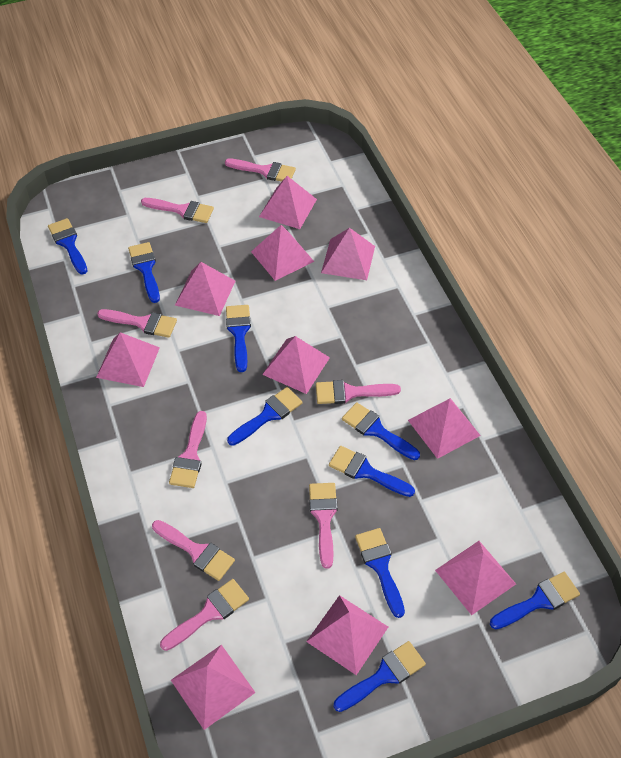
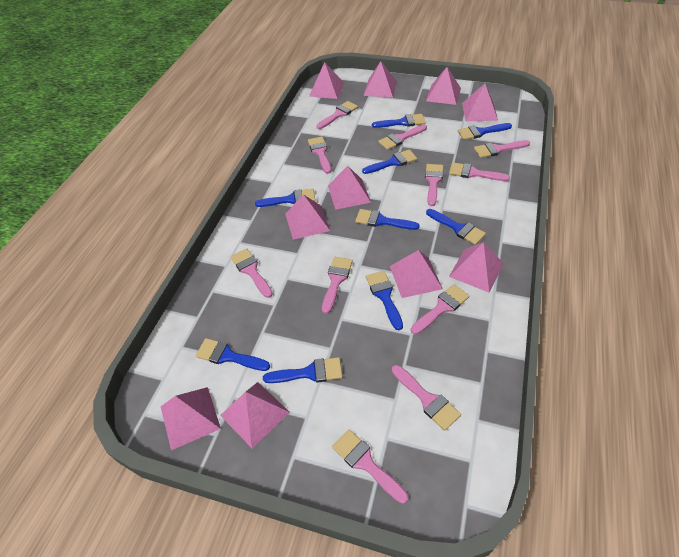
pink brush: 8 -> 11

